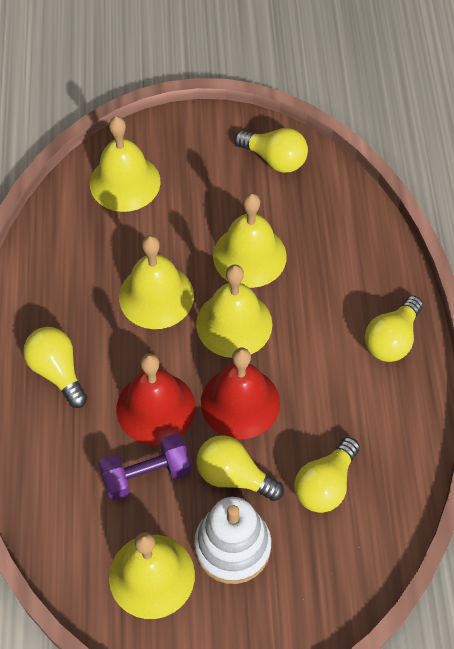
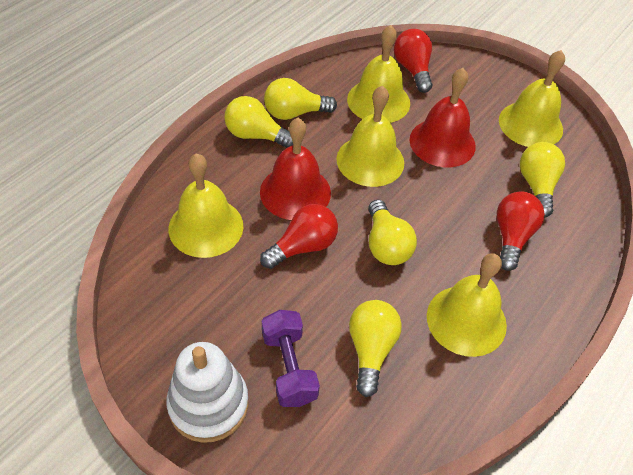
red light bulb: 0 -> 3

